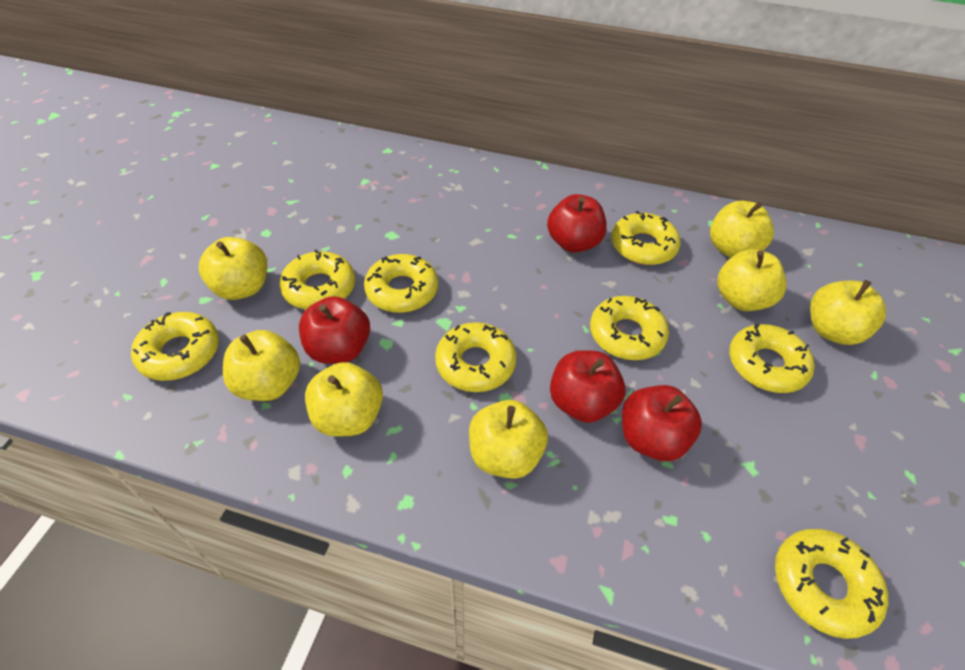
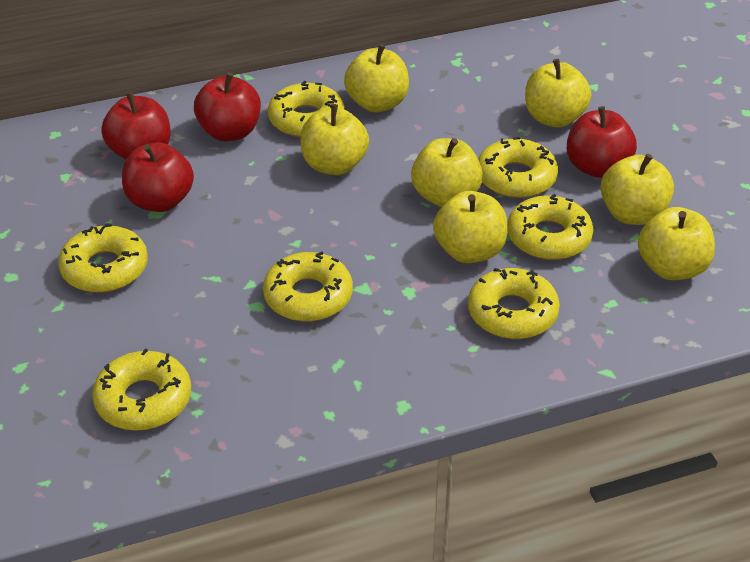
yellow donut: 8 -> 7

